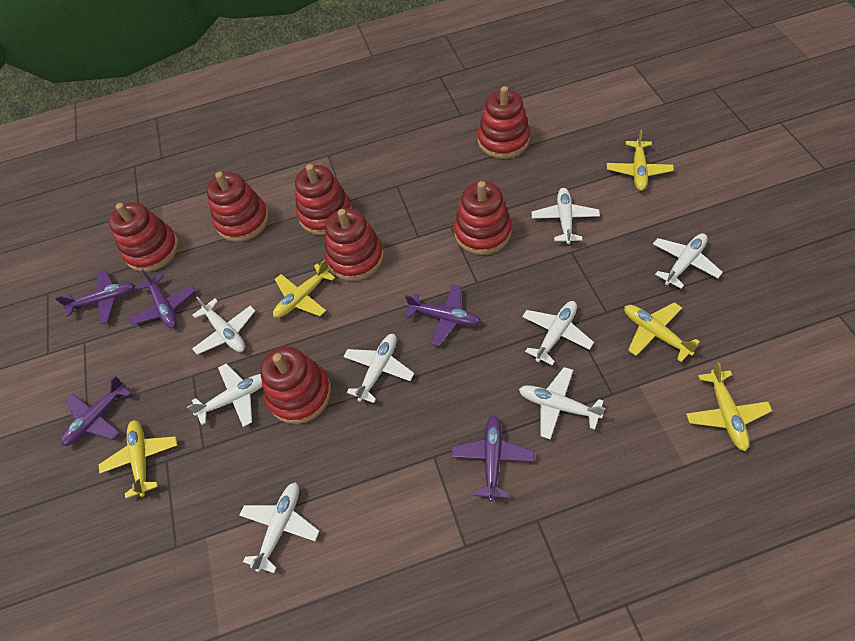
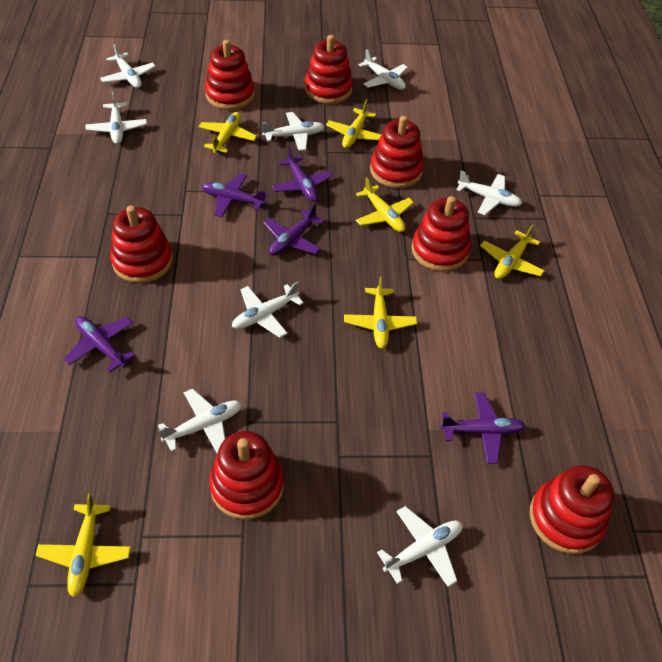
yellow plane: 5 -> 6

